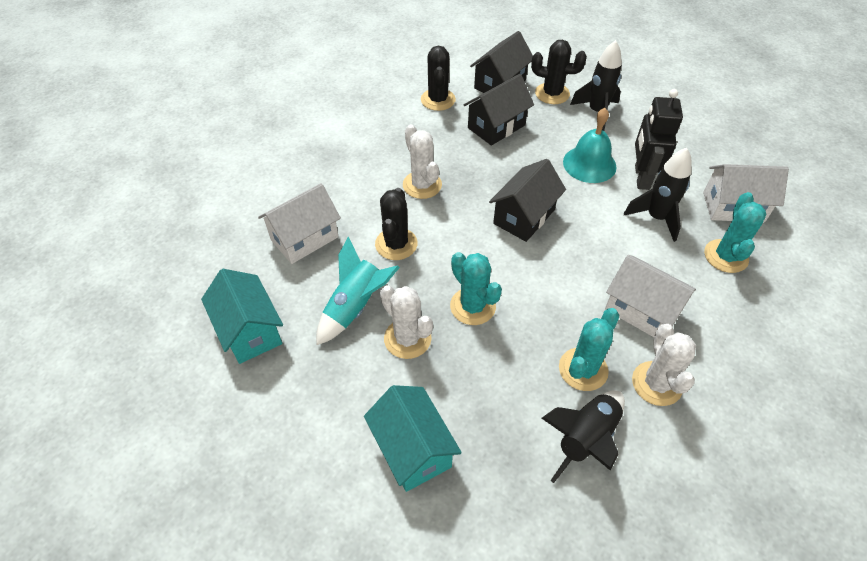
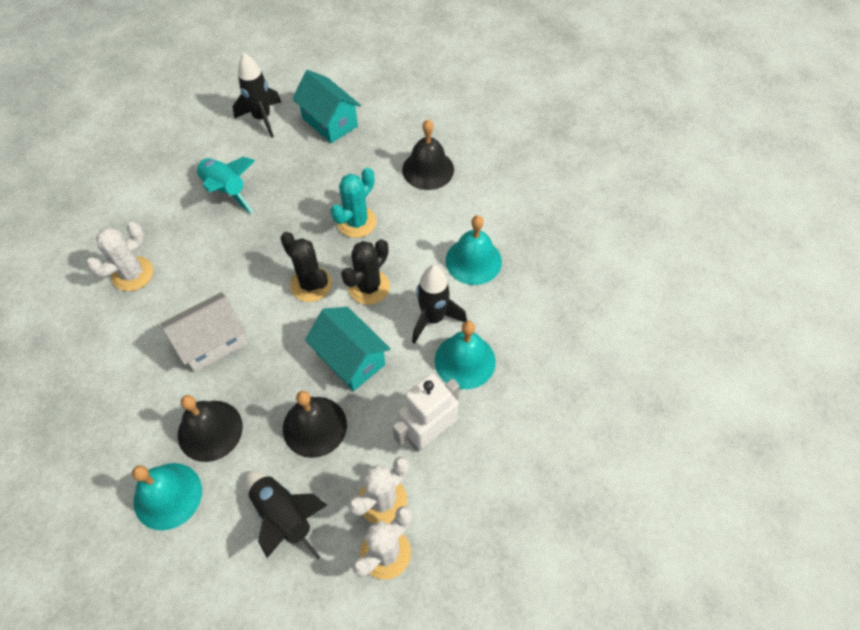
black bell: 0 -> 3
black cactus: 3 -> 2
black house: 3 -> 0
black robot: 1 -> 0
turquoise bell: 1 -> 3
turquoise cactus: 3 -> 1
white house: 3 -> 1
white robot: 0 -> 1

